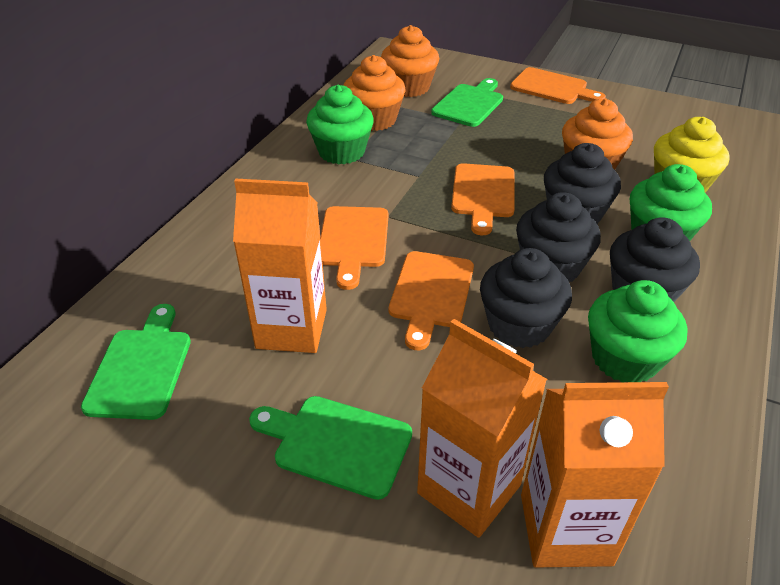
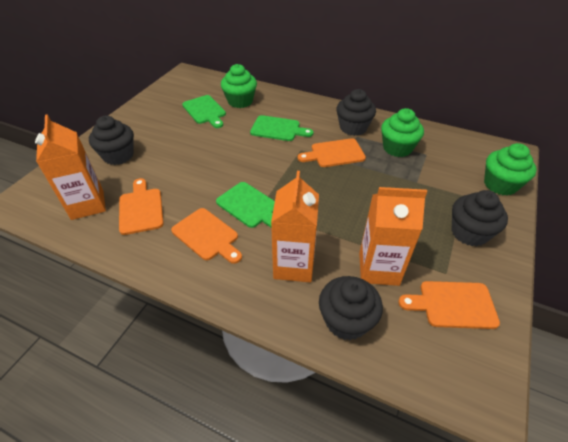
orange cupcake: 3 -> 0
yellow cupcake: 1 -> 0

